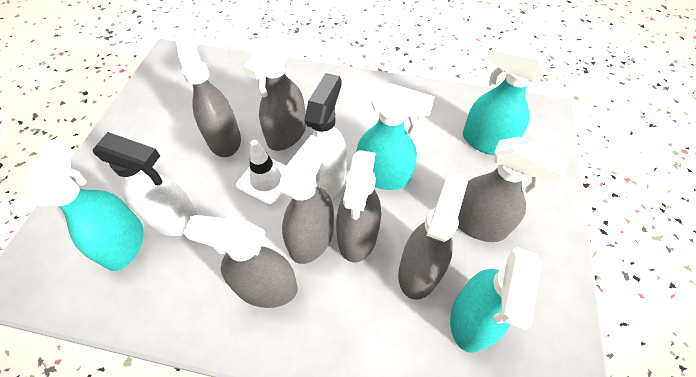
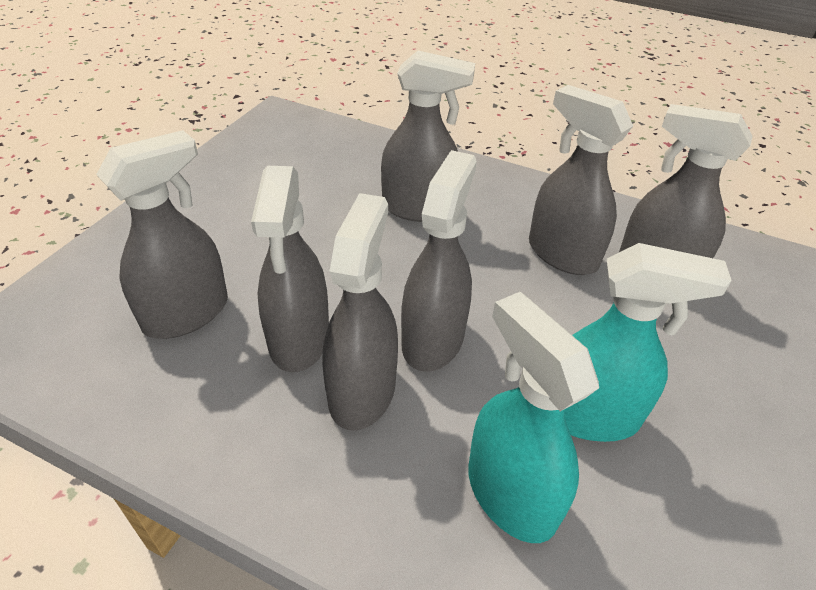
turquoise spray bottle: 4 -> 2
white spray bottle: 2 -> 0
white traffic cone: 1 -> 0

